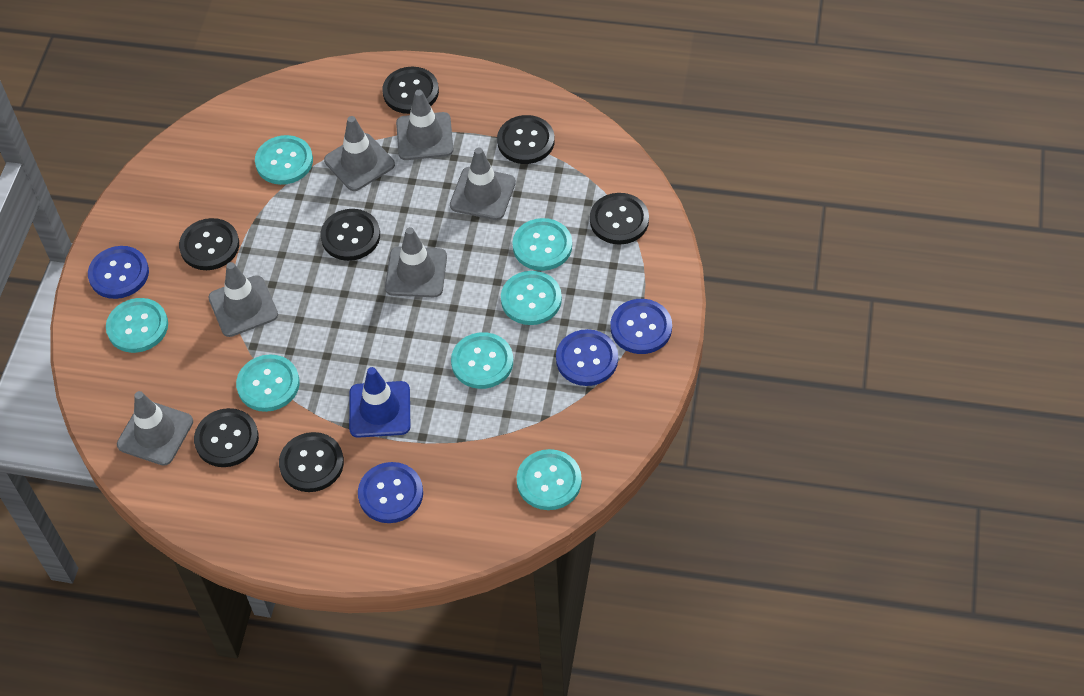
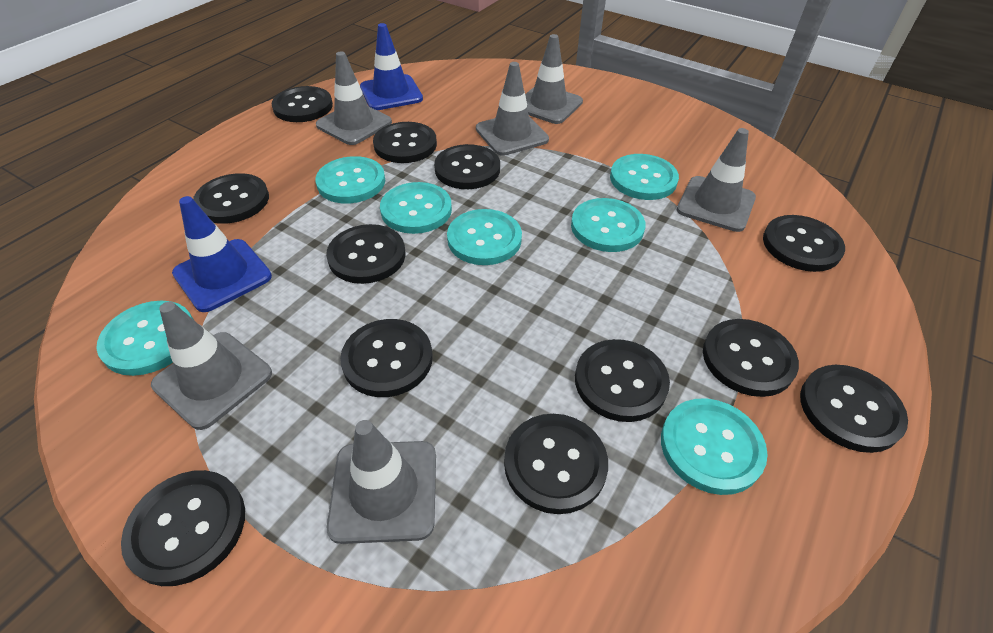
black button: 7 -> 12
blue button: 4 -> 0
blue traffic cone: 1 -> 2

